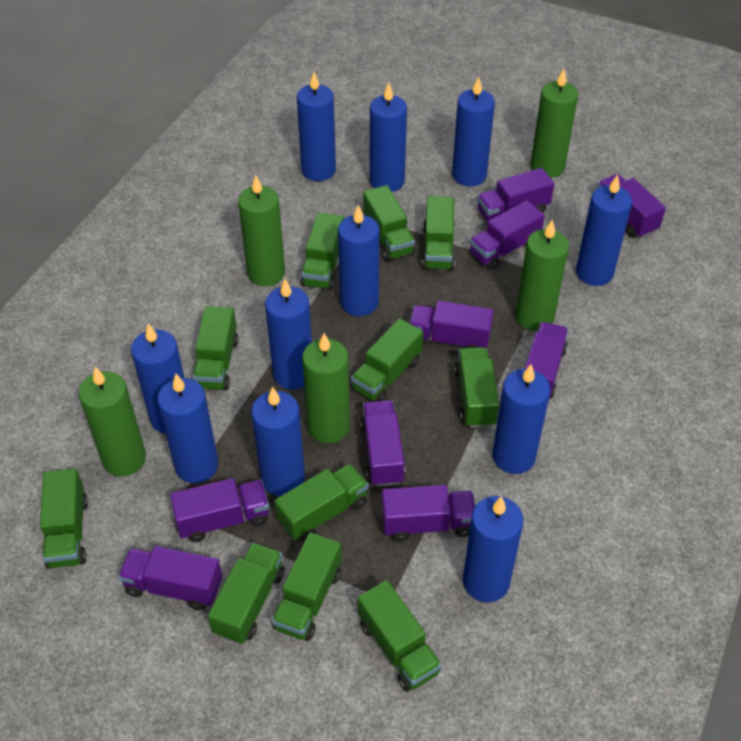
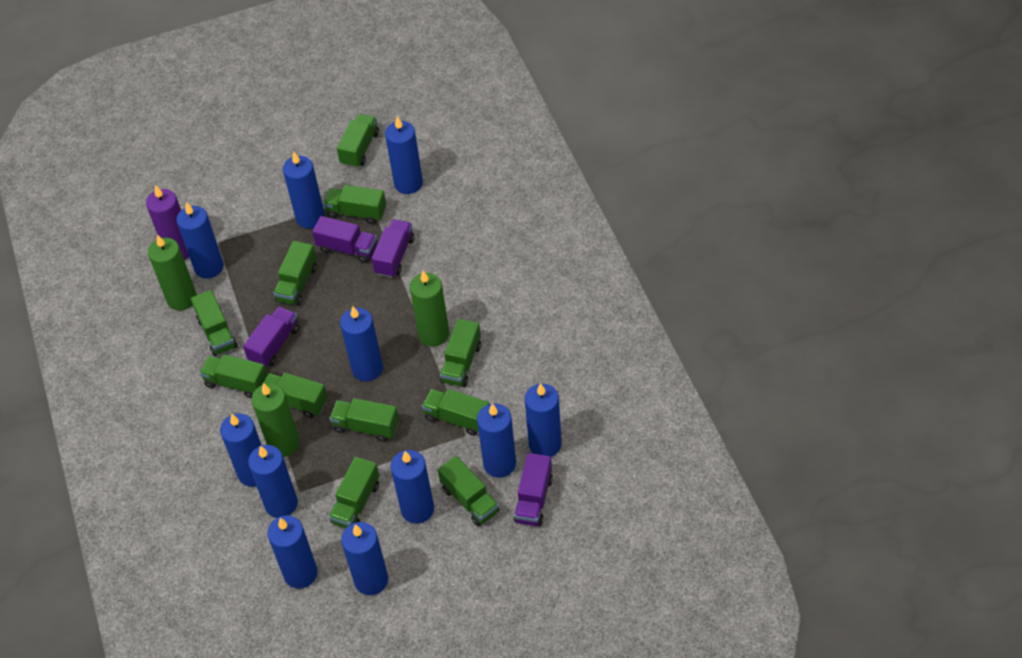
green candle: 5 -> 3
purple candle: 0 -> 1
purple truck: 9 -> 4

